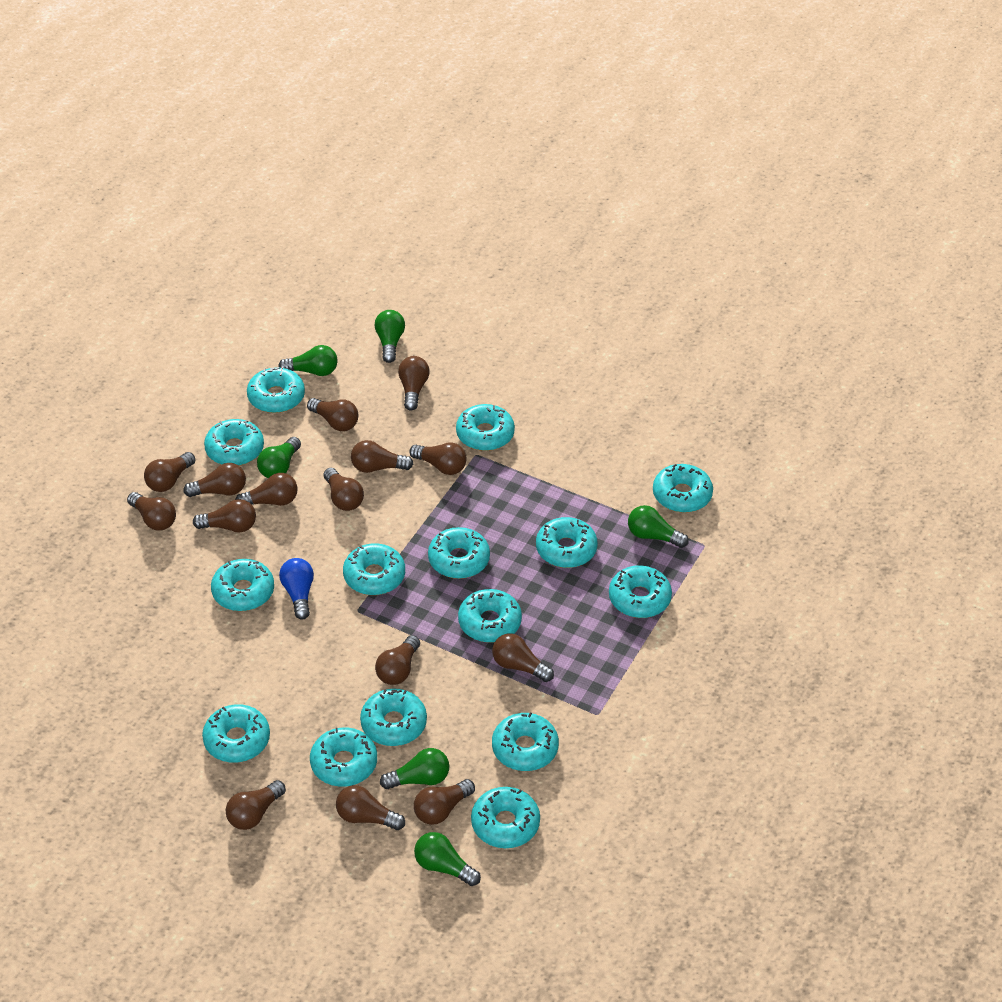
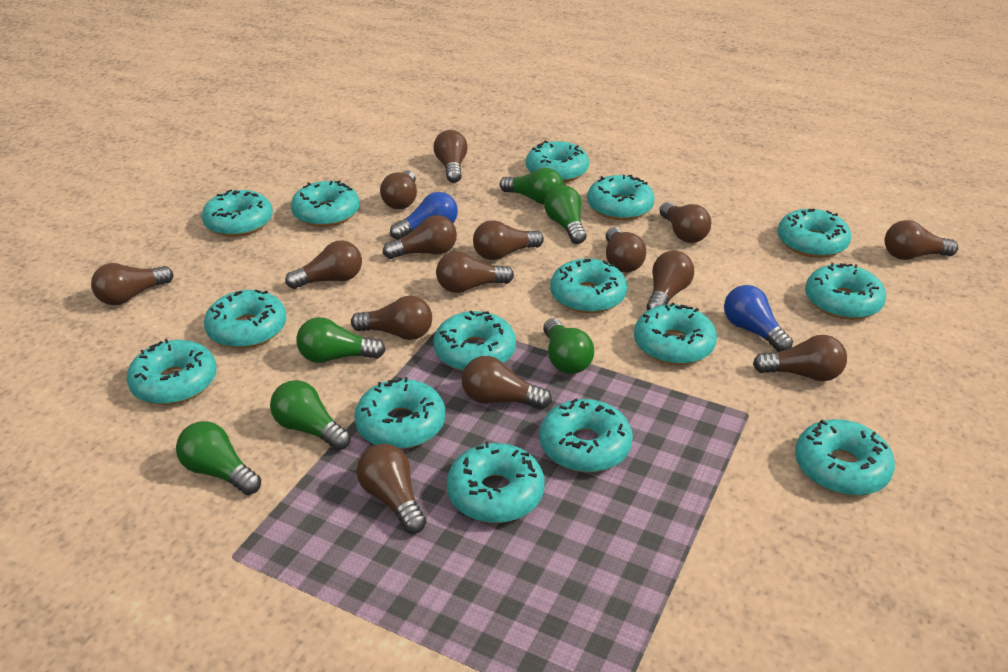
blue light bulb: 1 -> 2

